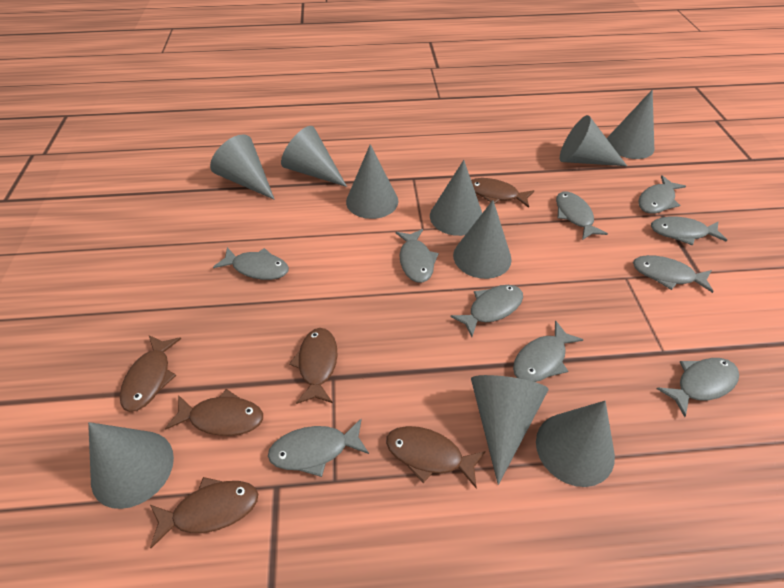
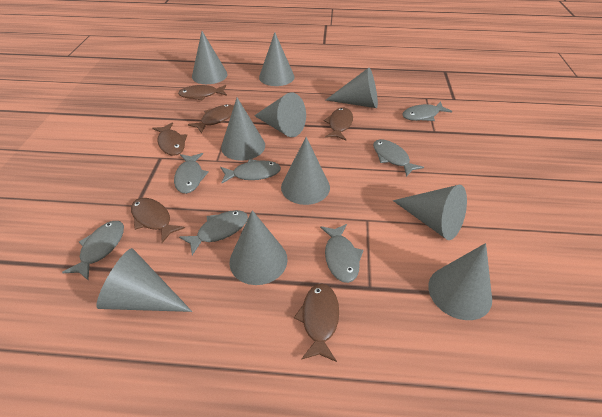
grey fish: 10 -> 7

